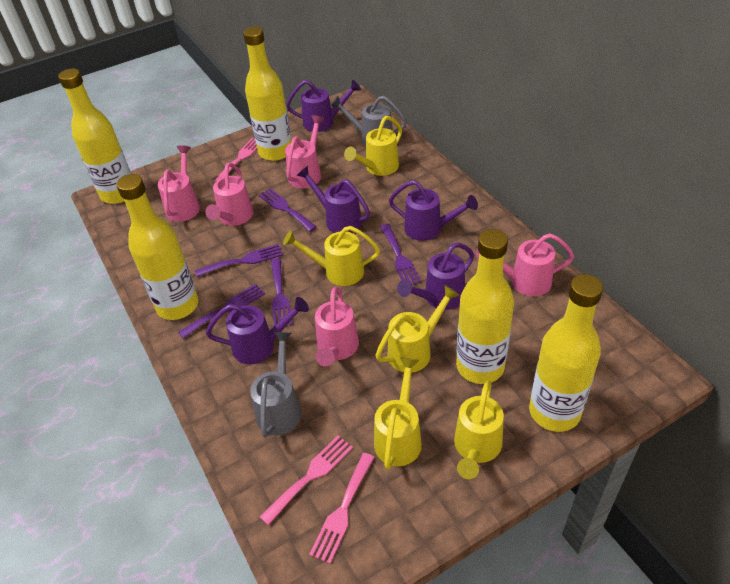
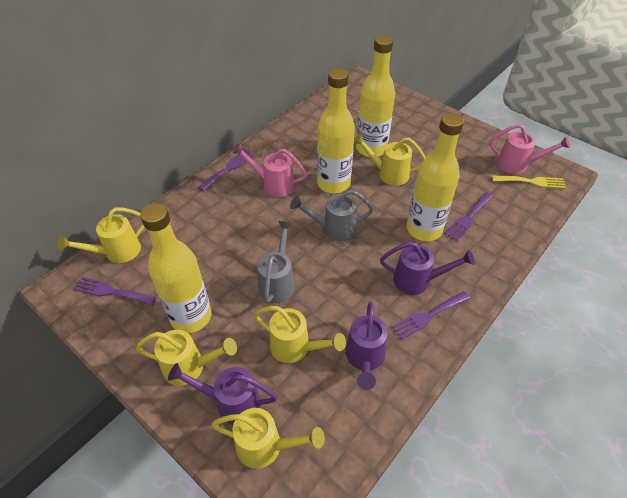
pink fork: 3 -> 0
pink watering can: 5 -> 2
purple fork: 5 -> 4
purple watering can: 5 -> 3
yellow bottle: 5 -> 4
yellow fork: 0 -> 1

